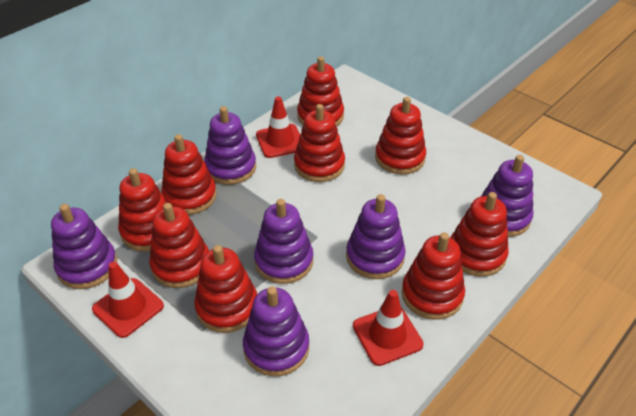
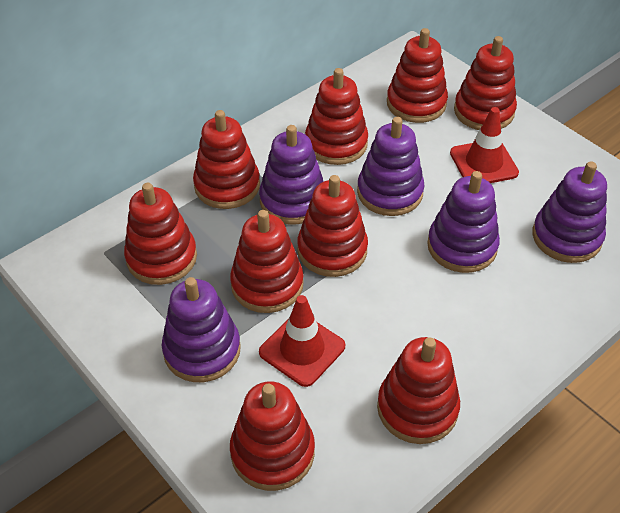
purple stacking toy: 6 -> 5
red traffic cone: 3 -> 2

